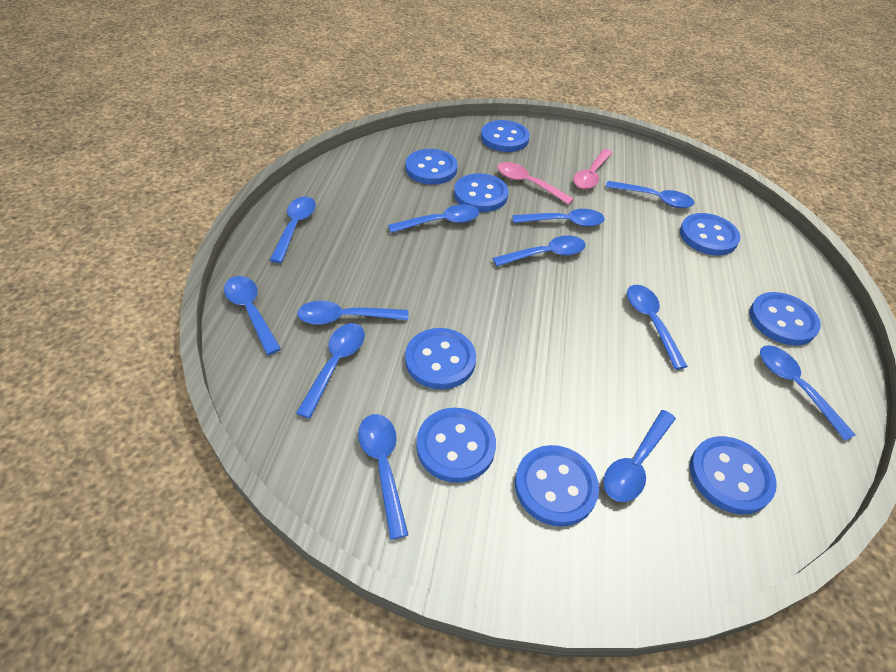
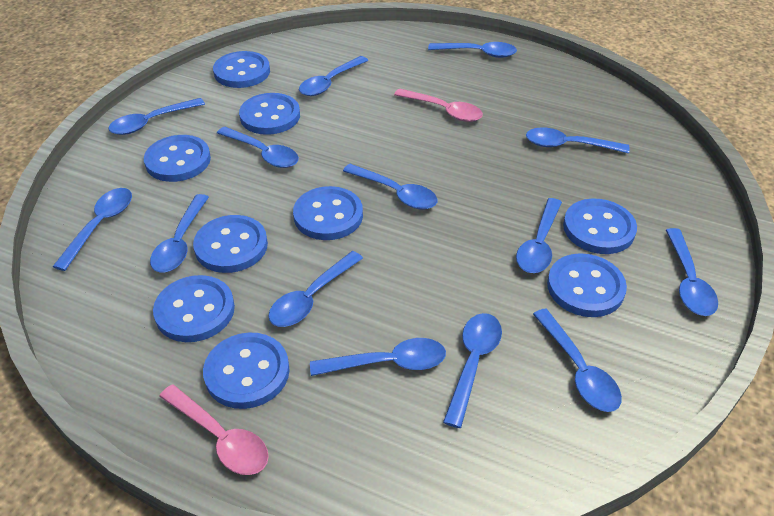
blue spoon: 12 -> 14

